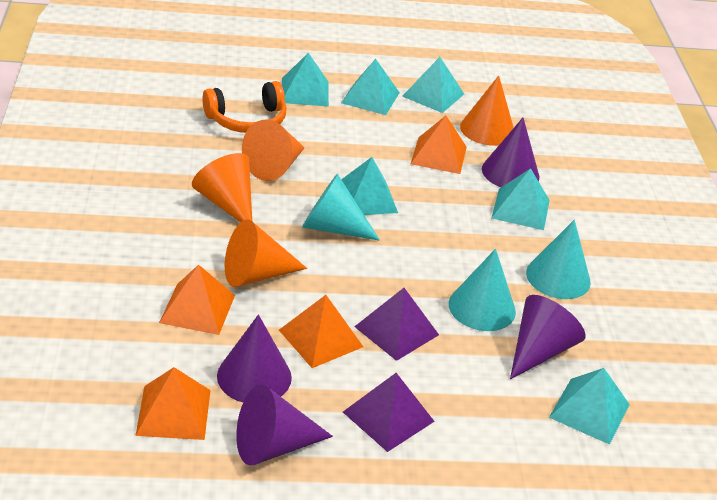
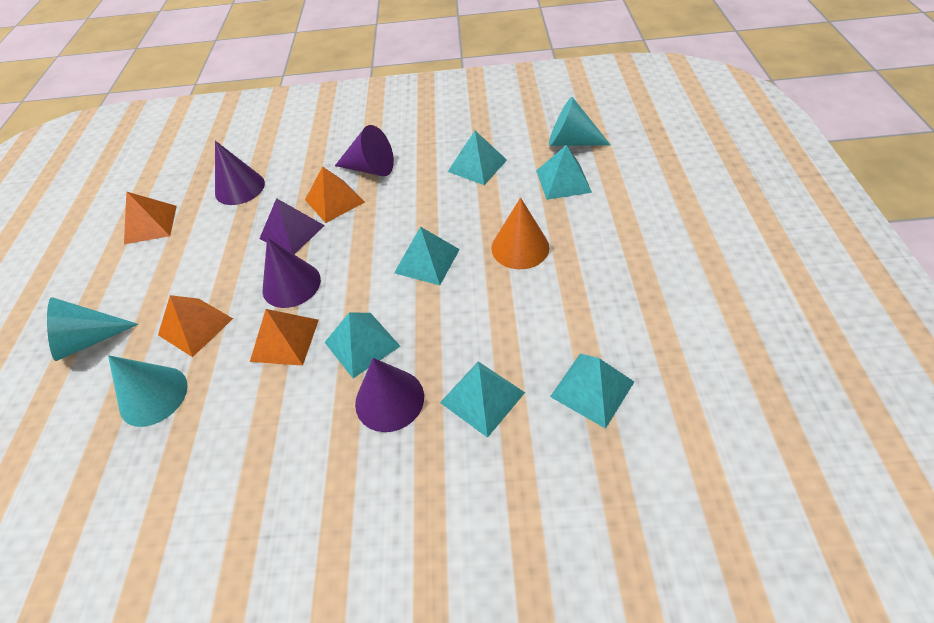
orange cone: 4 -> 1
orange headphones: 1 -> 0
purple pyramid: 2 -> 1

